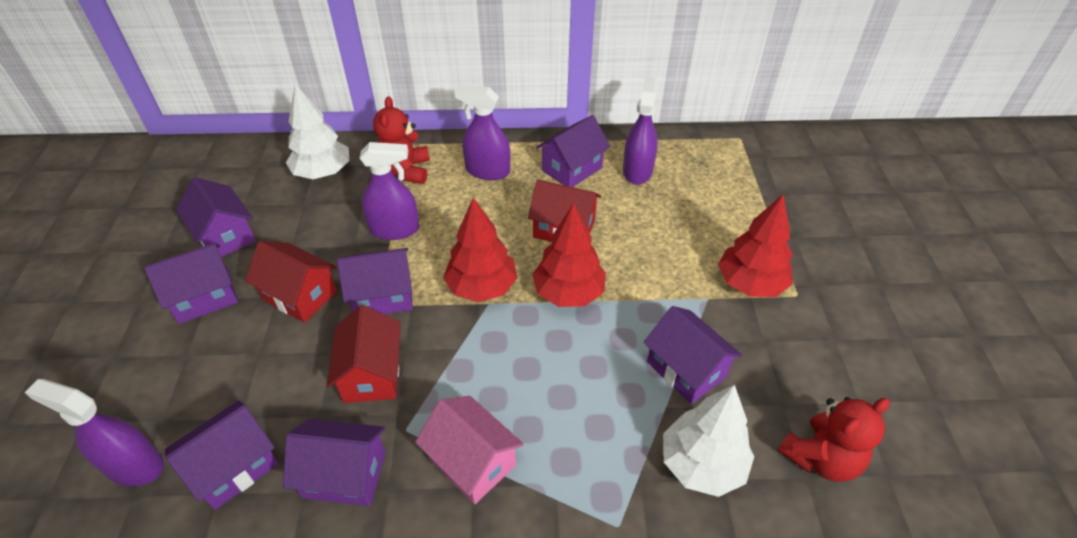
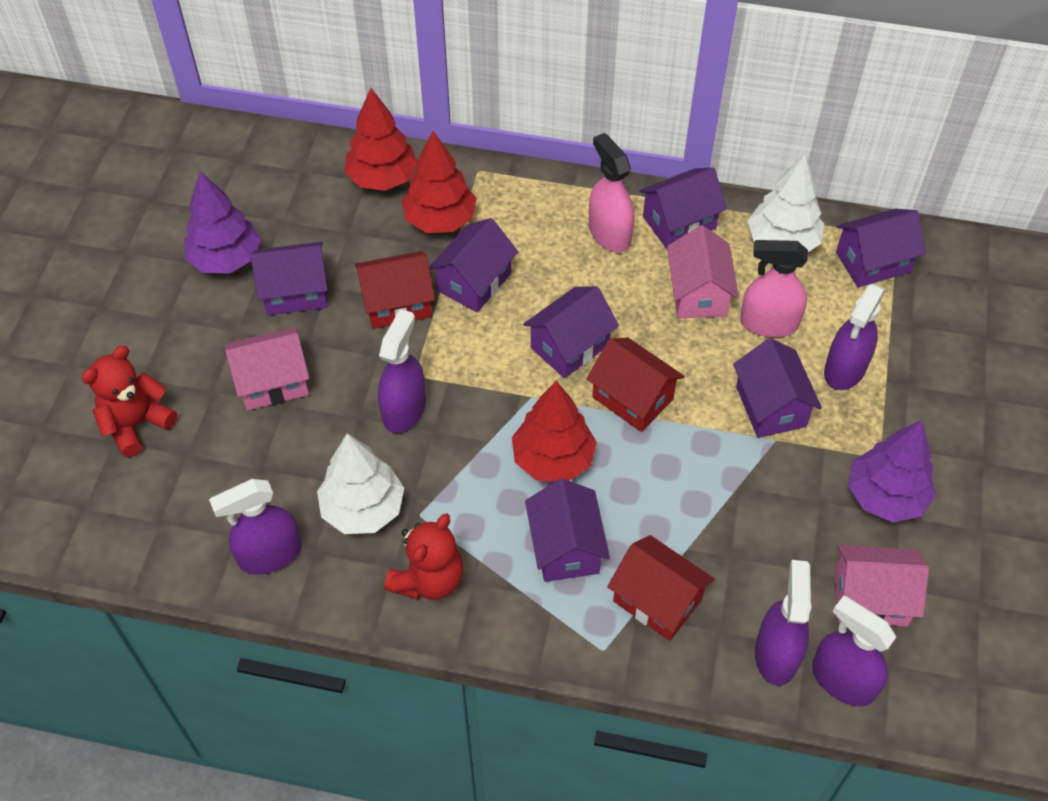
pink house: 1 -> 3
pink spray bottle: 0 -> 2
purple spray bottle: 4 -> 5
purple tree: 0 -> 2

